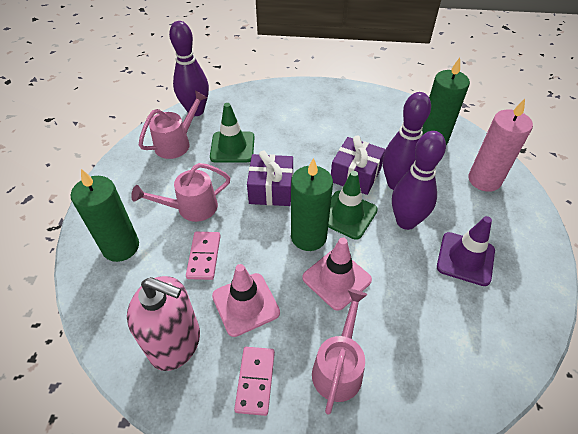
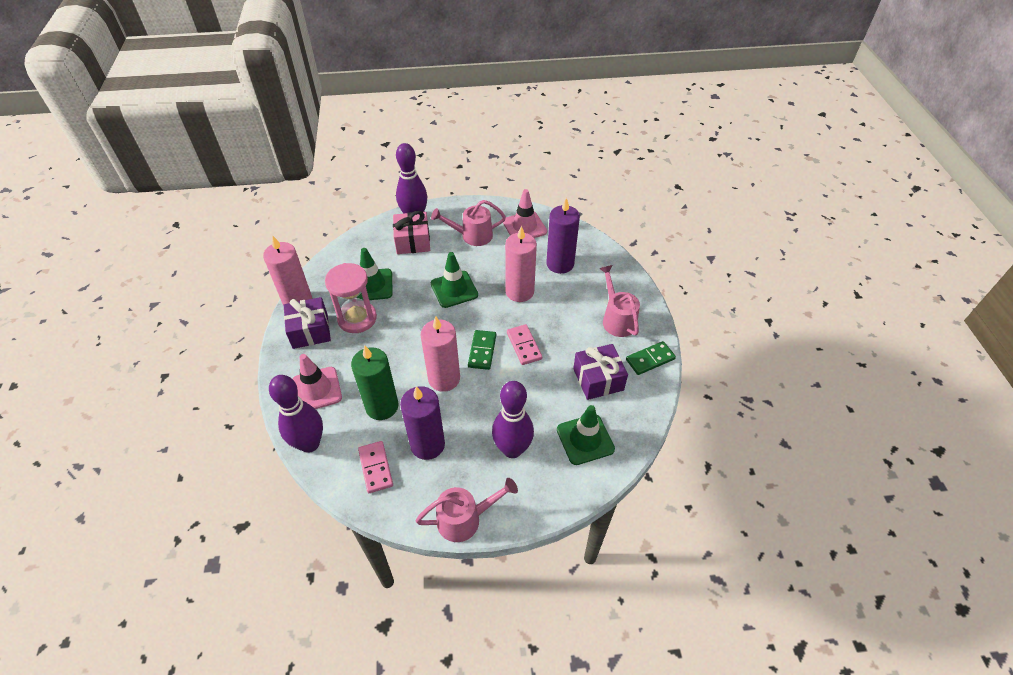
green candle: 3 -> 1
green domino: 0 -> 2
green traffic cone: 2 -> 3
pink candle: 1 -> 3
pink gift: 0 -> 1
pink hourglass: 0 -> 1
pink soap dispenser: 1 -> 0
purple candle: 0 -> 2
purple traffic cone: 1 -> 0

